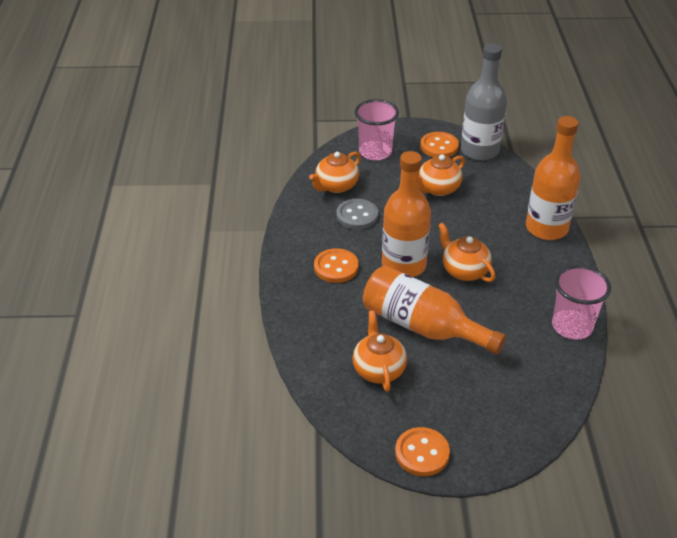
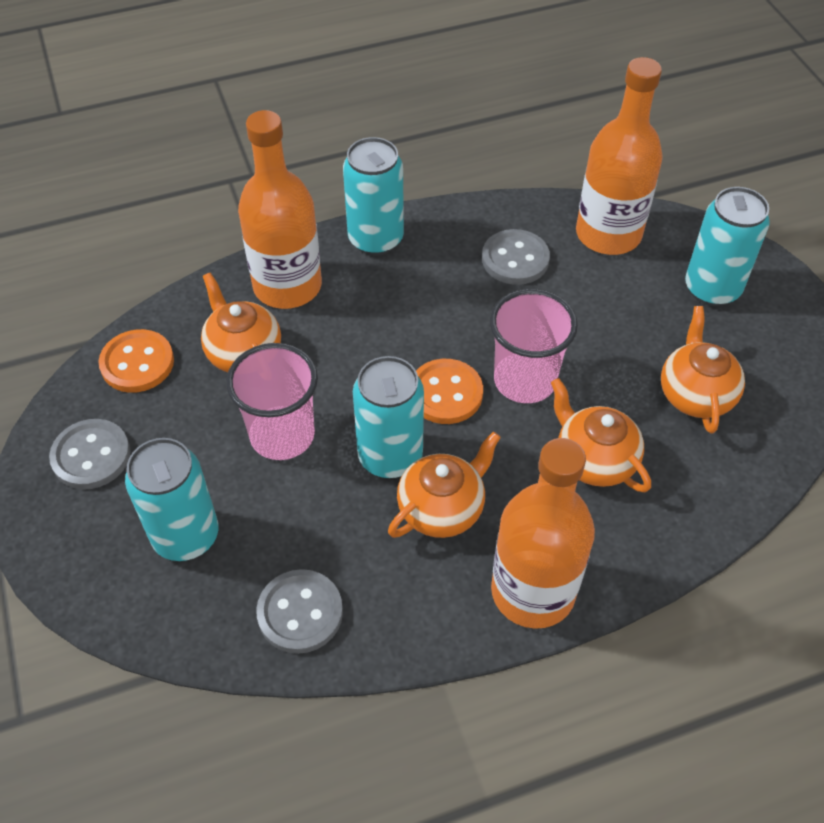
grey bottle: 1 -> 0
grey button: 1 -> 3
orange button: 3 -> 2
turquoise can: 0 -> 4

